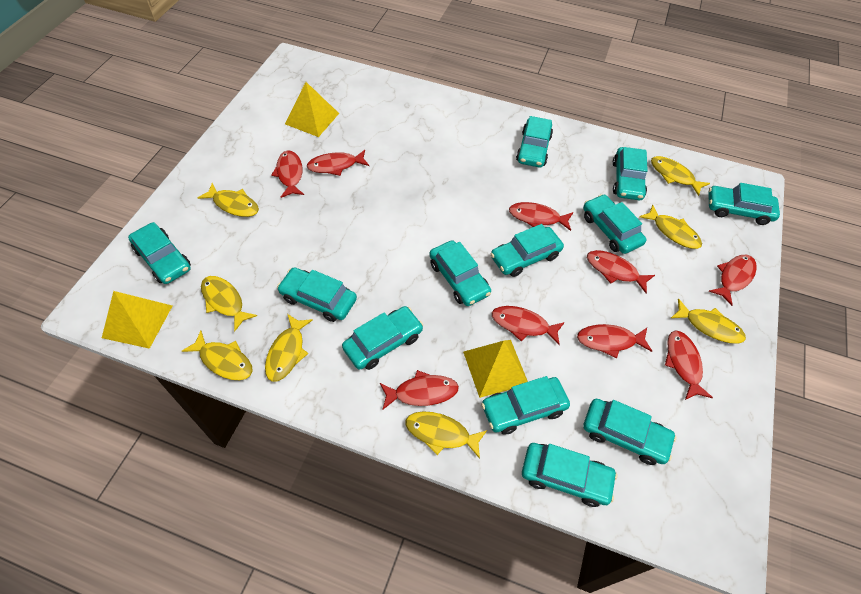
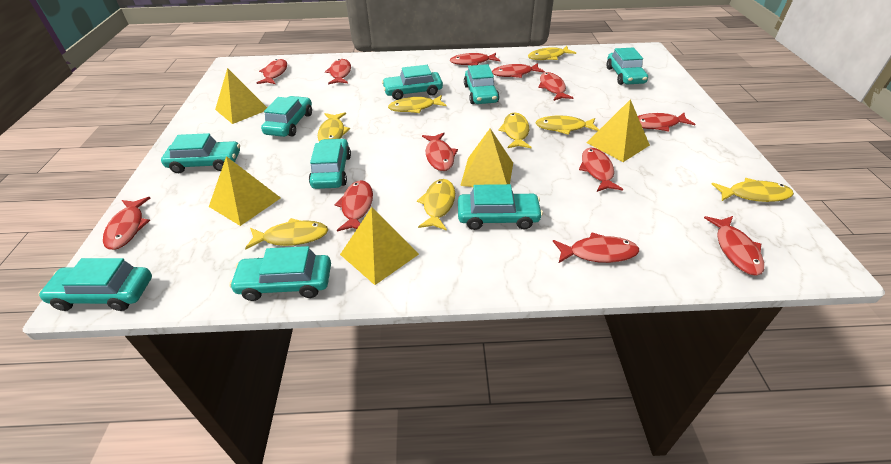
red fish: 9 -> 12
turquoise car: 12 -> 9
yellow pyramid: 3 -> 5

